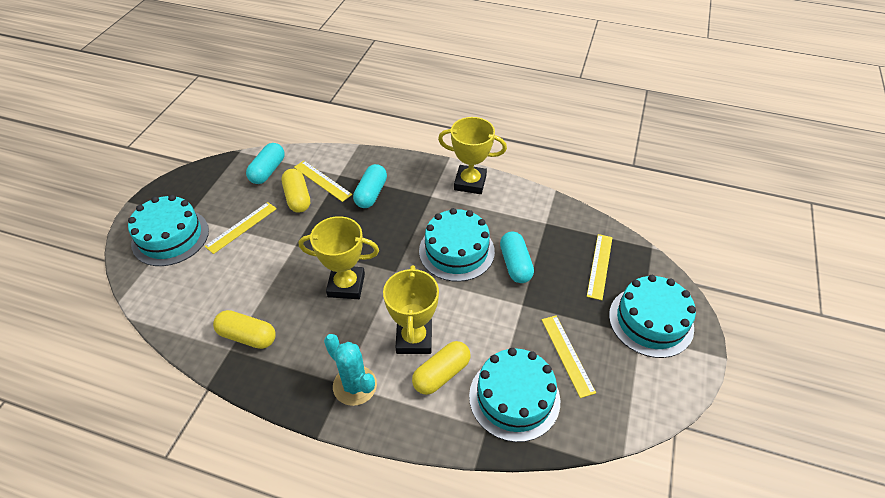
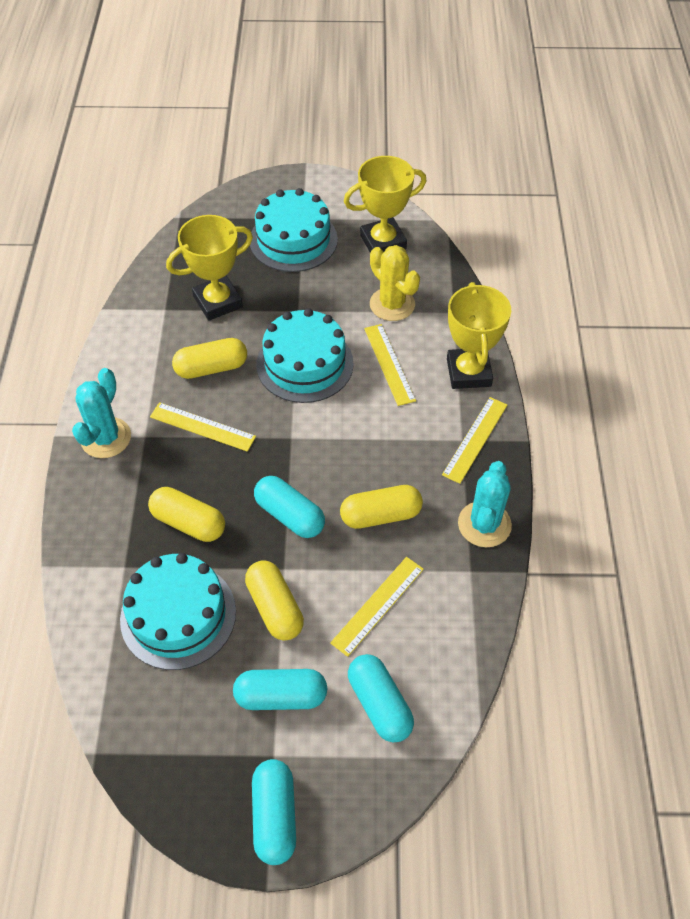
turquoise cactus: 1 -> 2
turquoise cake: 4 -> 3
turquoise capsule: 3 -> 4
yellow cactus: 0 -> 1
yellow capsule: 3 -> 4

